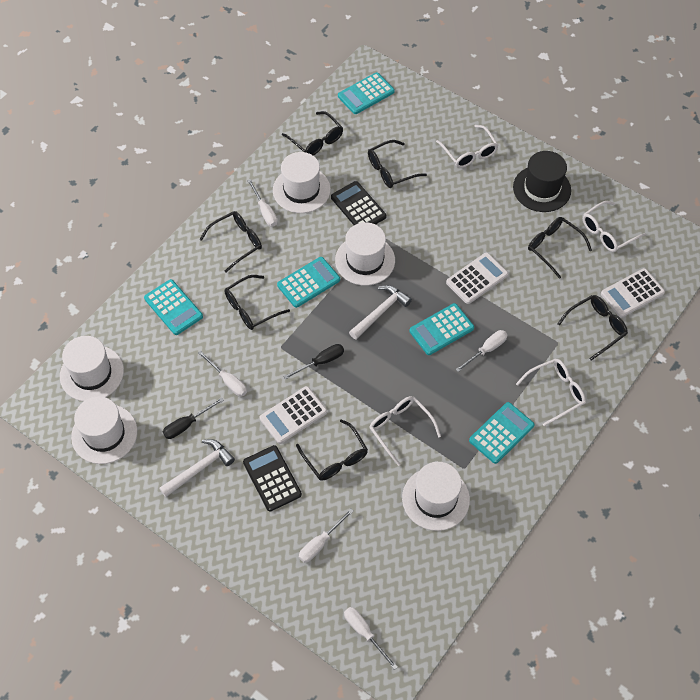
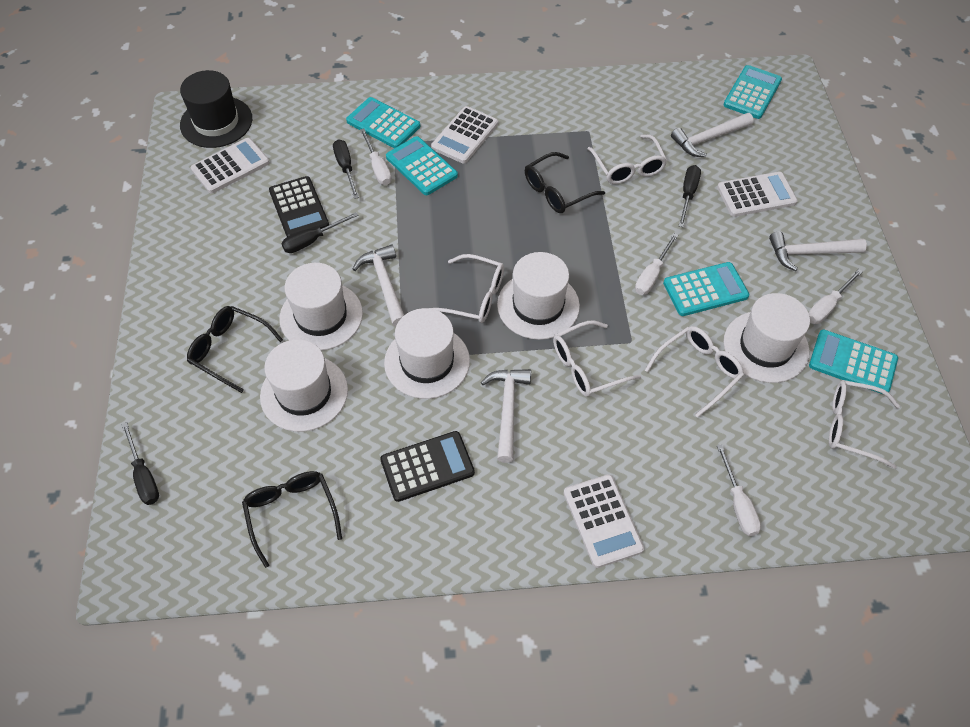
black glasses: 7 -> 3
black screwdriver: 2 -> 4
white calculator: 3 -> 4
white glasses: 4 -> 5
white hammer: 2 -> 4
white screwdriver: 5 -> 4

